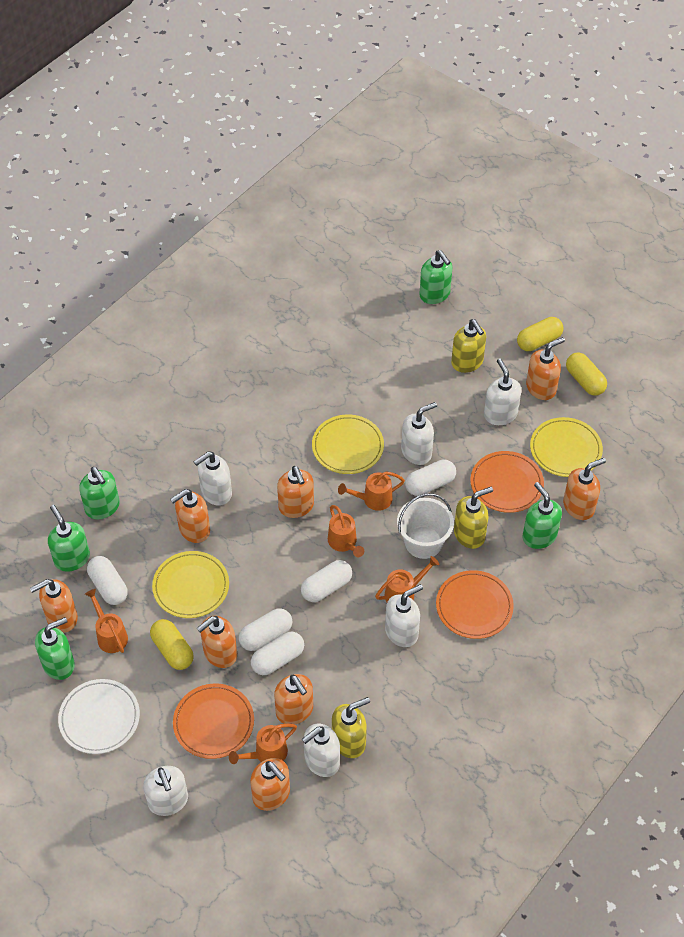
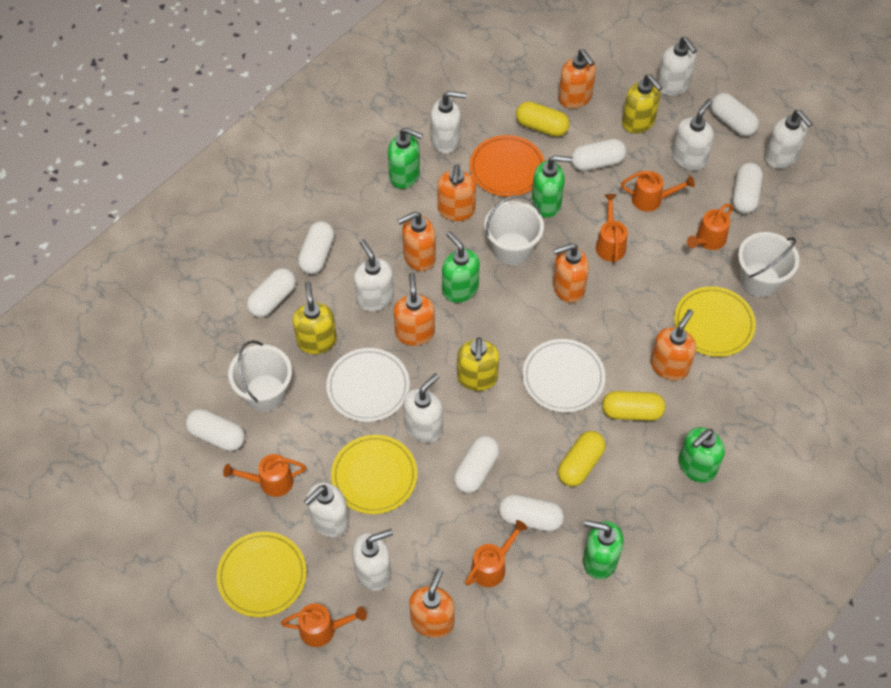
orange plate: 3 -> 1
orange soap dispenser: 8 -> 7
orange watering can: 5 -> 6
white bucket: 1 -> 3
white capsule: 5 -> 8
white plate: 1 -> 2
white soap dispenser: 6 -> 8

